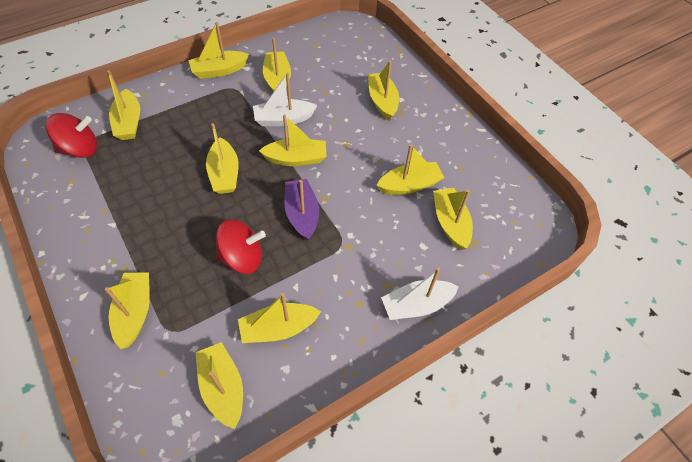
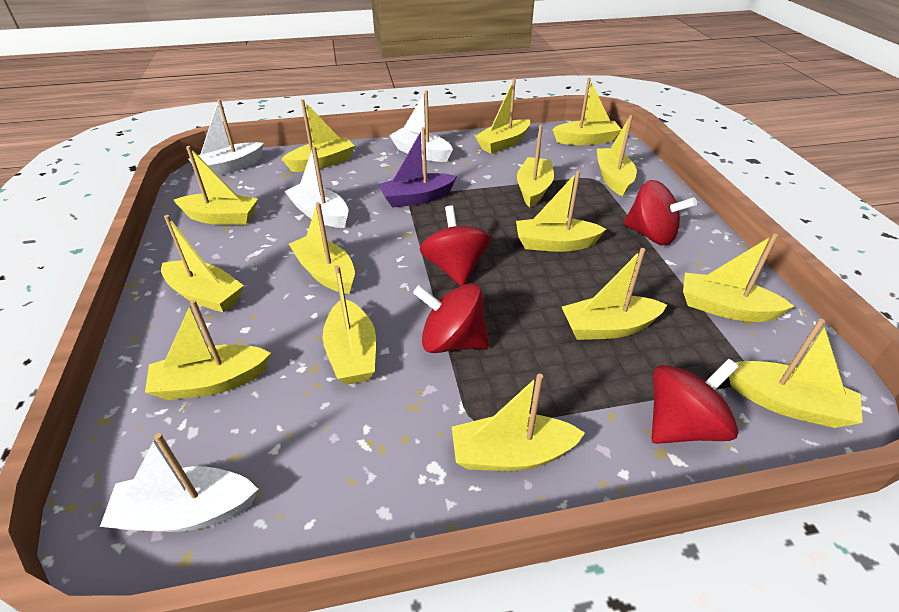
red spinning top: 2 -> 4
white boat: 2 -> 4
yellow boat: 11 -> 15

